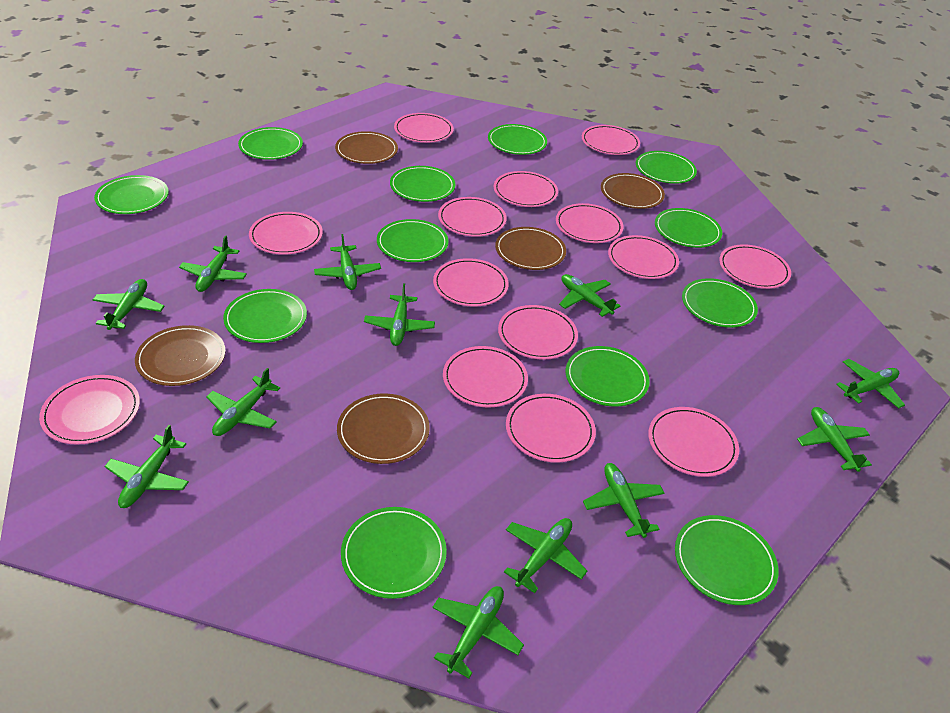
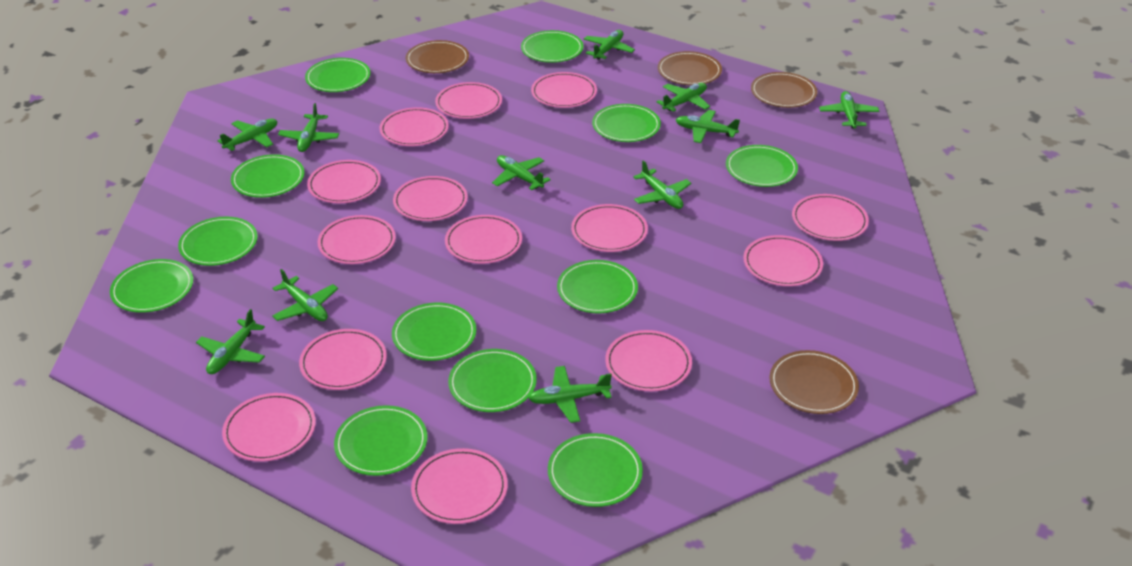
brown plate: 5 -> 4
green plane: 12 -> 11

